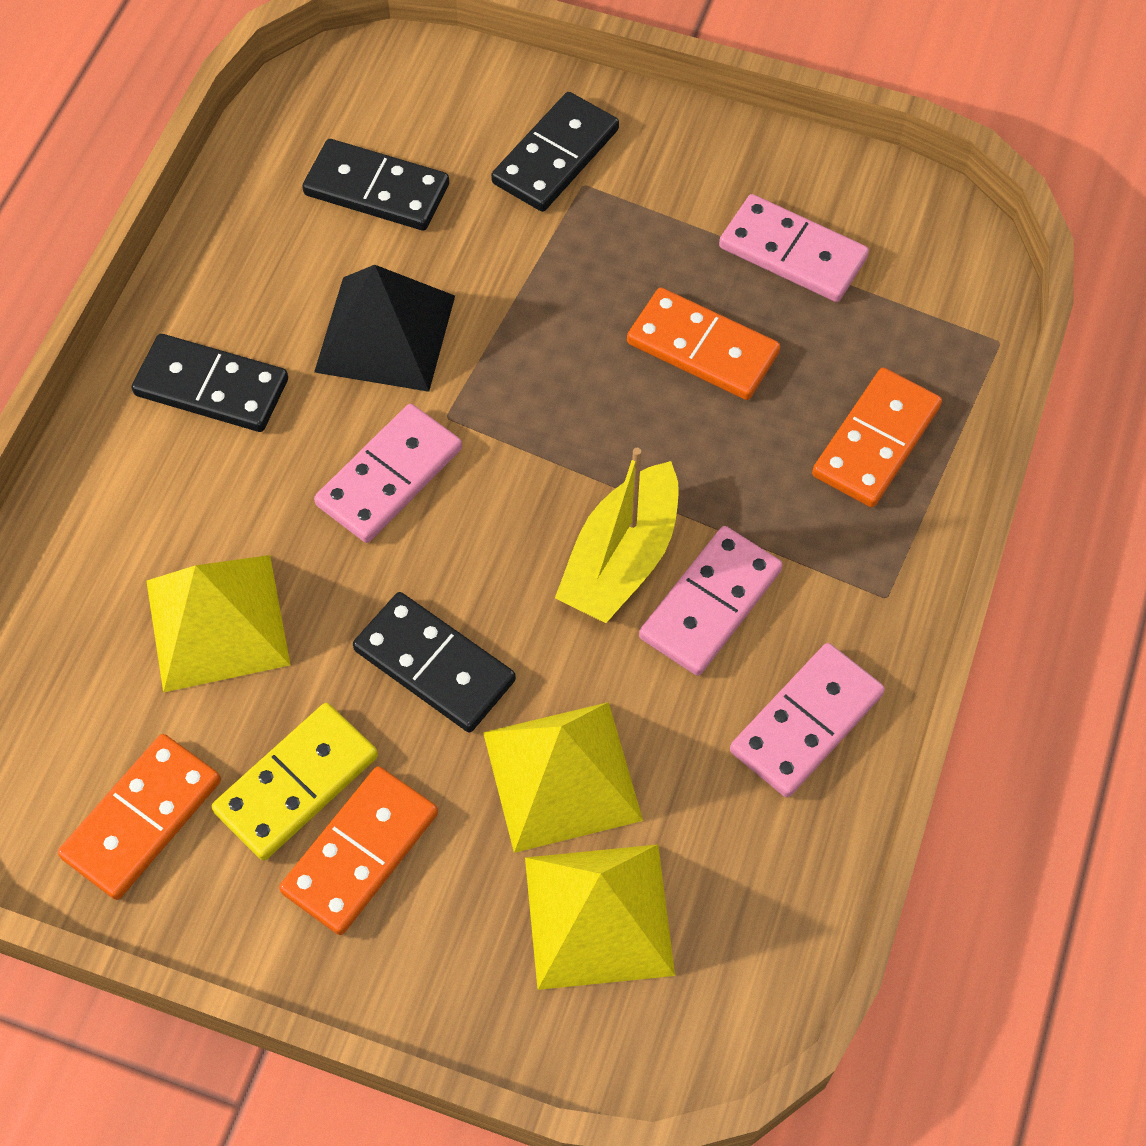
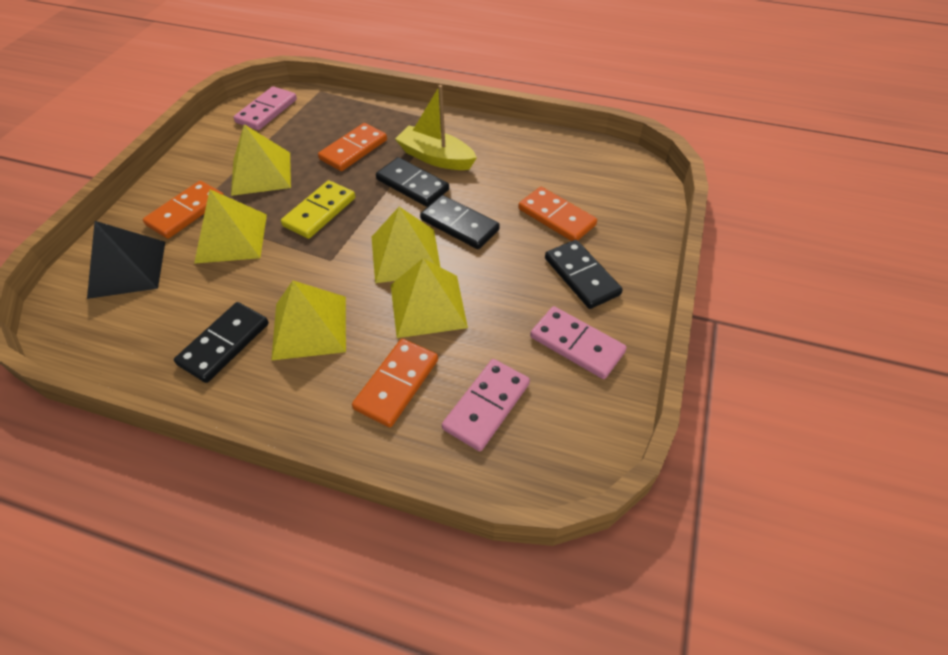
pink domino: 4 -> 3
yellow pyramid: 3 -> 5

